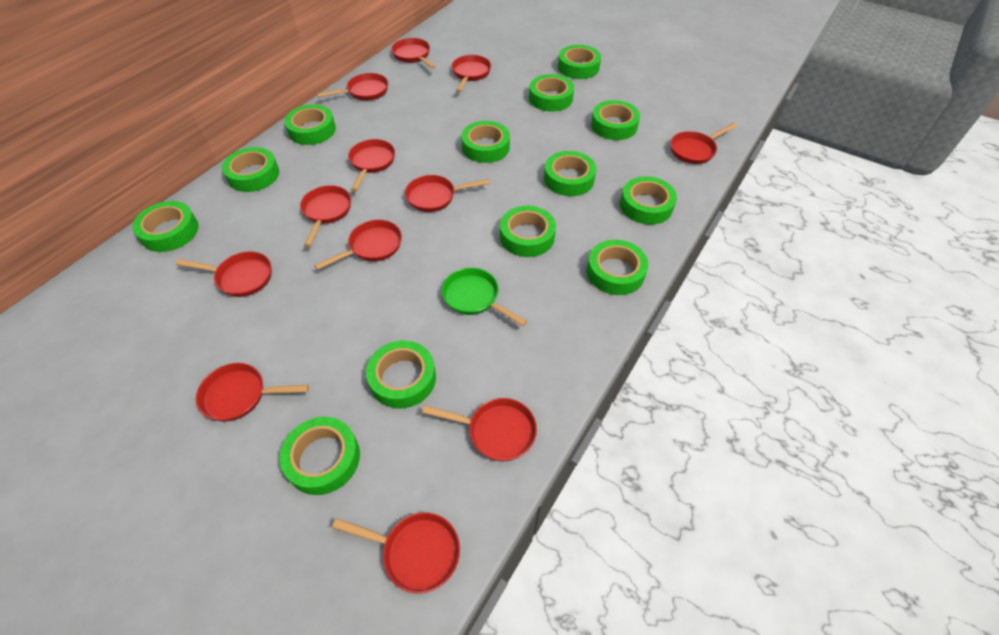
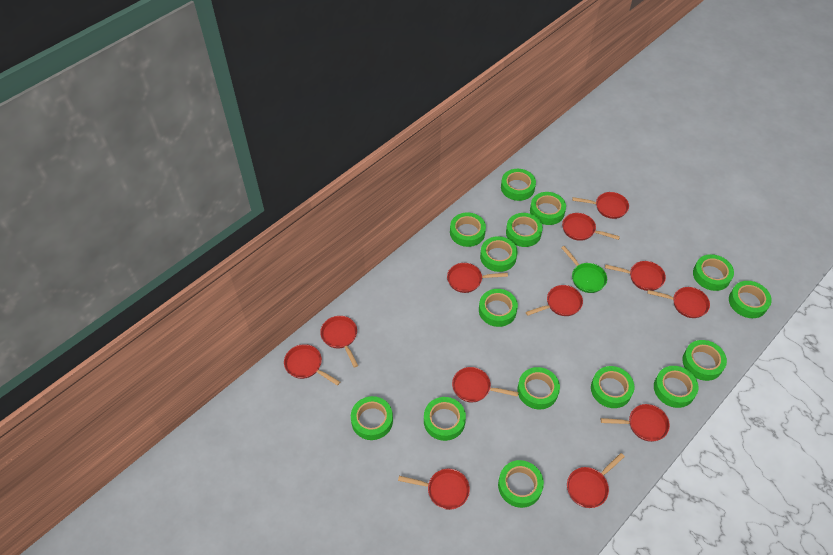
green tape: 13 -> 15

